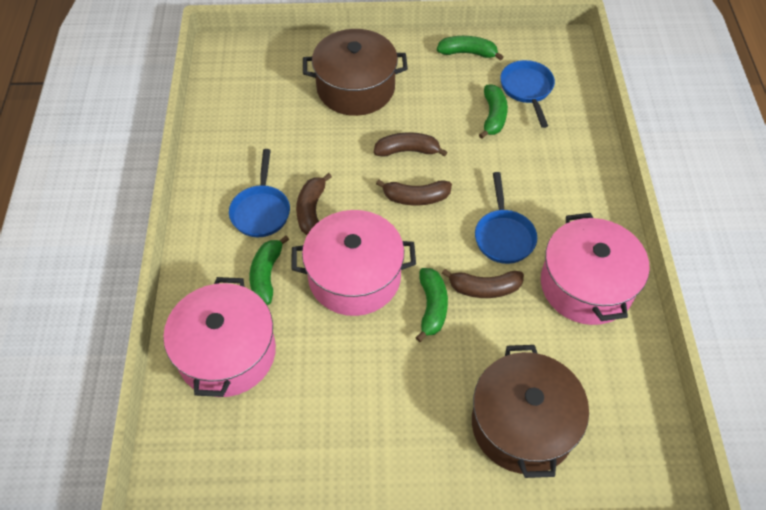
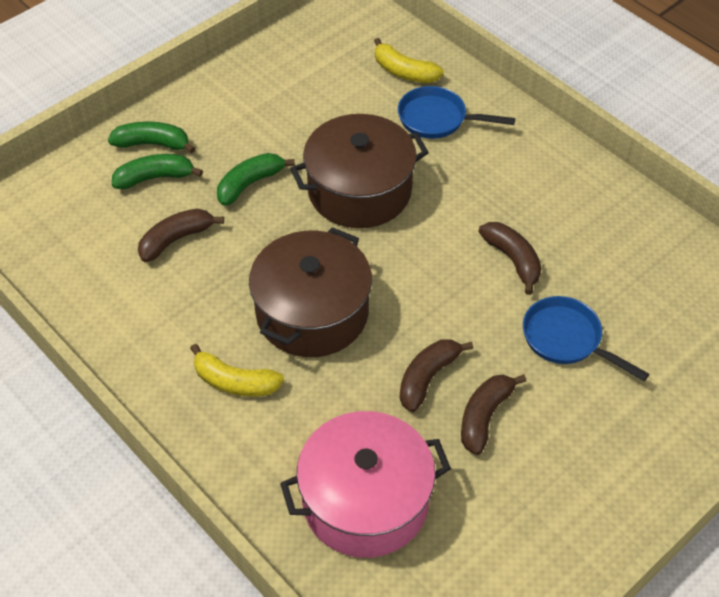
blue pan: 3 -> 2
green banana: 4 -> 3
pink pot: 3 -> 1
yellow banana: 0 -> 2

